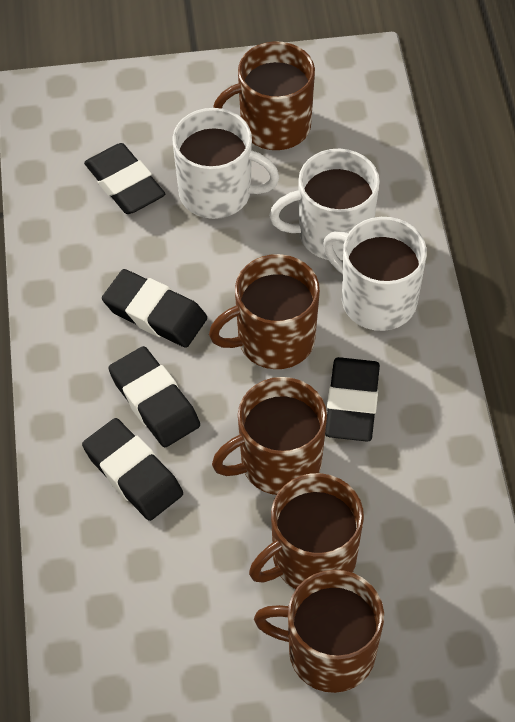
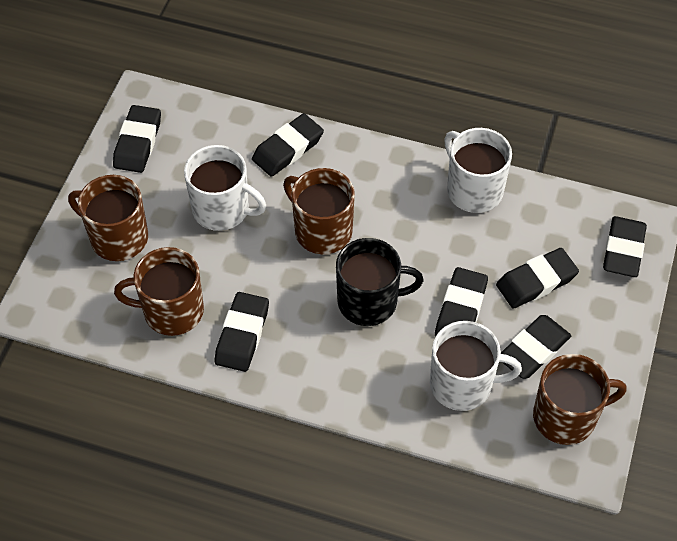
black eraser: 5 -> 7
black mug: 0 -> 1
brown mug: 5 -> 4

